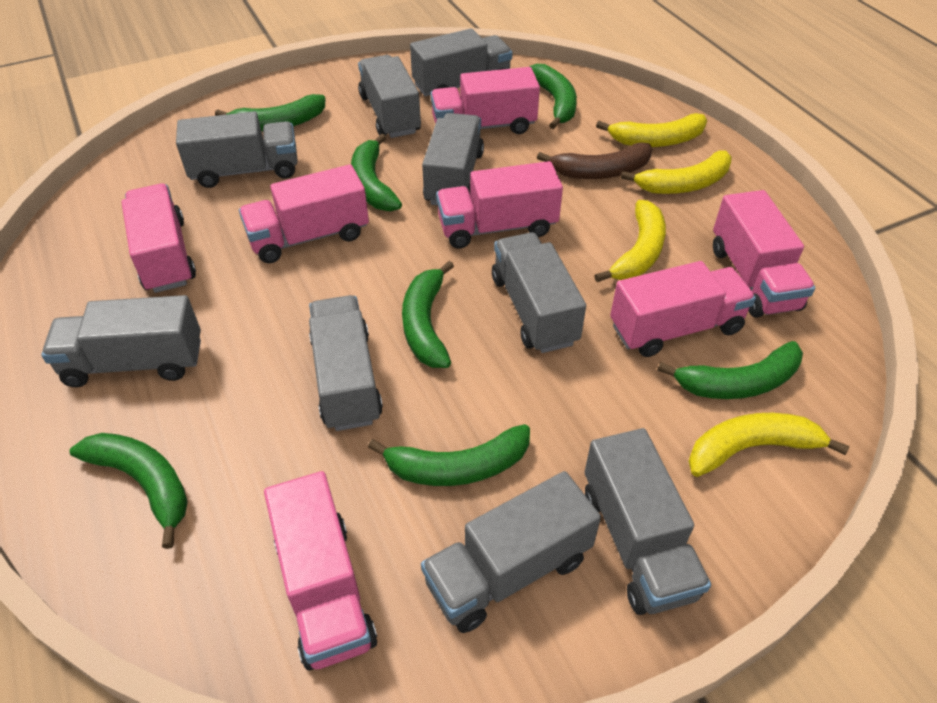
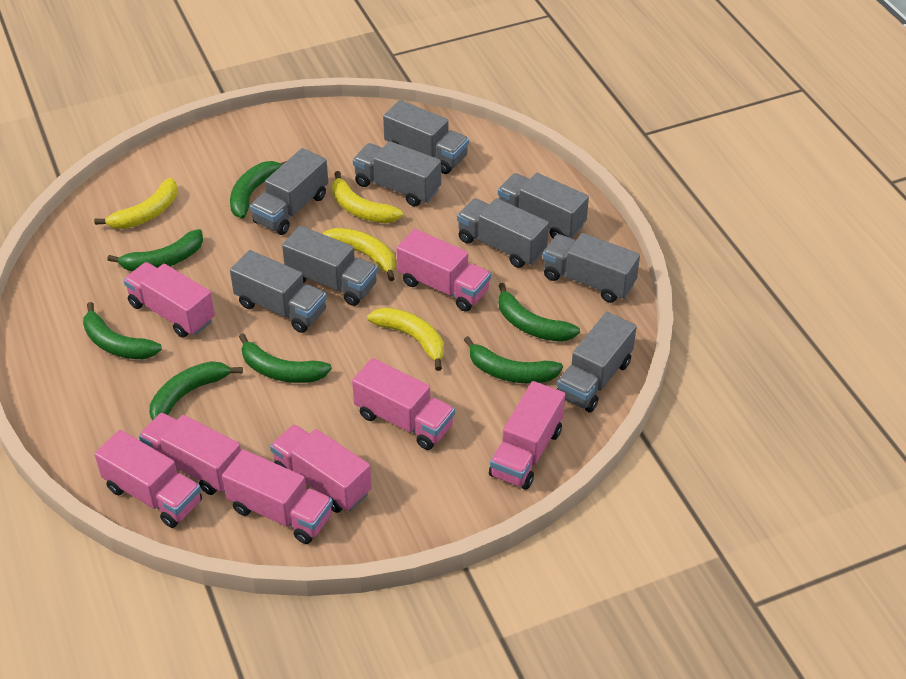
brown banana: 1 -> 0
pink truck: 7 -> 8

